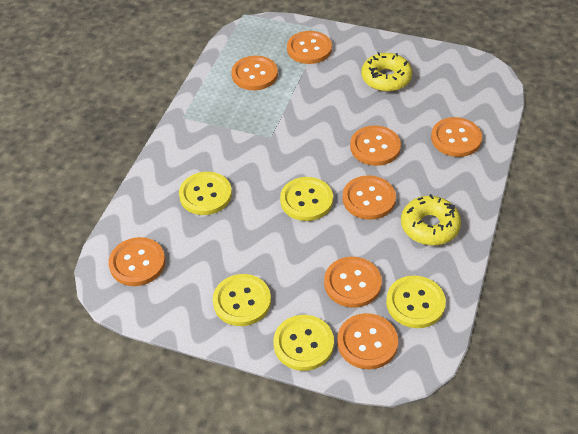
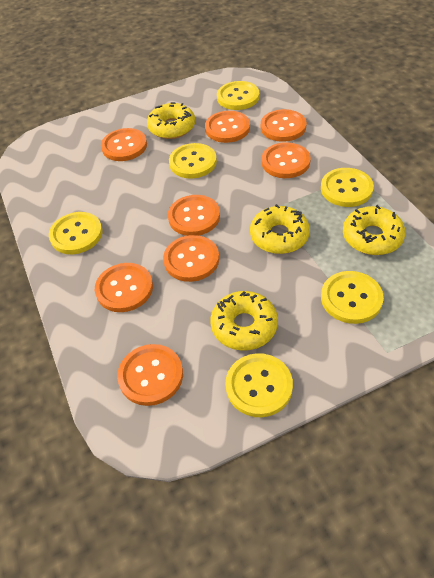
yellow button: 5 -> 6
yellow donut: 2 -> 4

